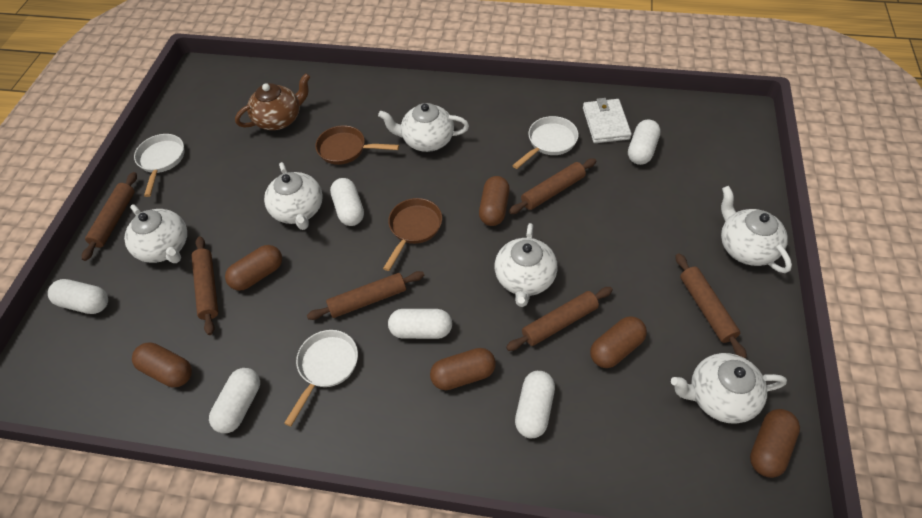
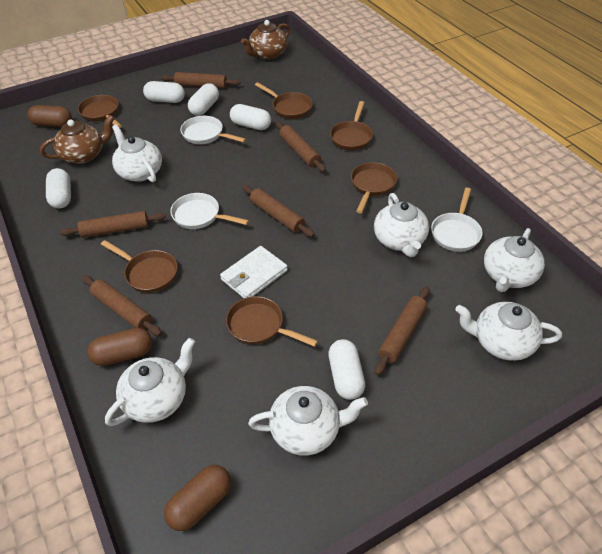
brown capsule: 6 -> 3
brown pan: 2 -> 6
brown teapot: 1 -> 2
white capsule: 6 -> 5

